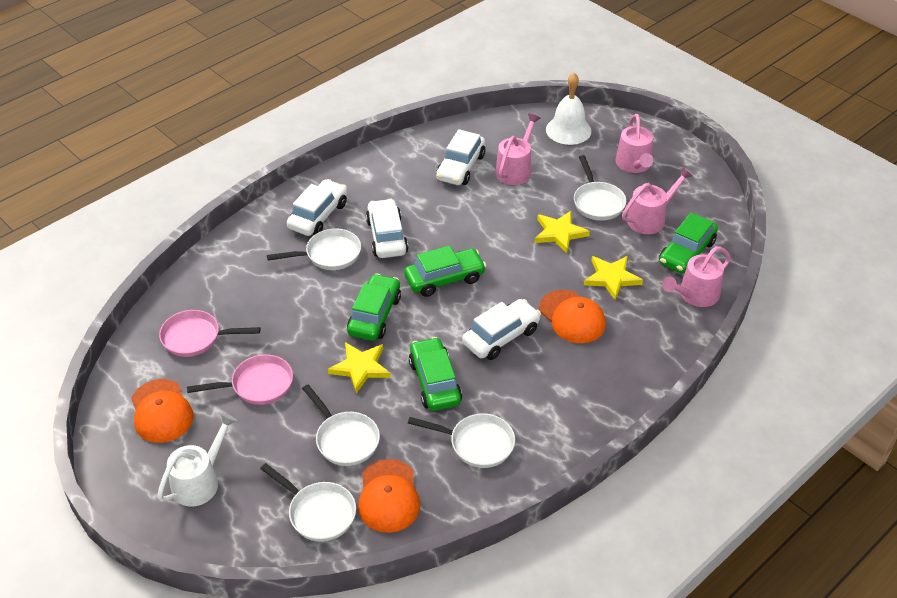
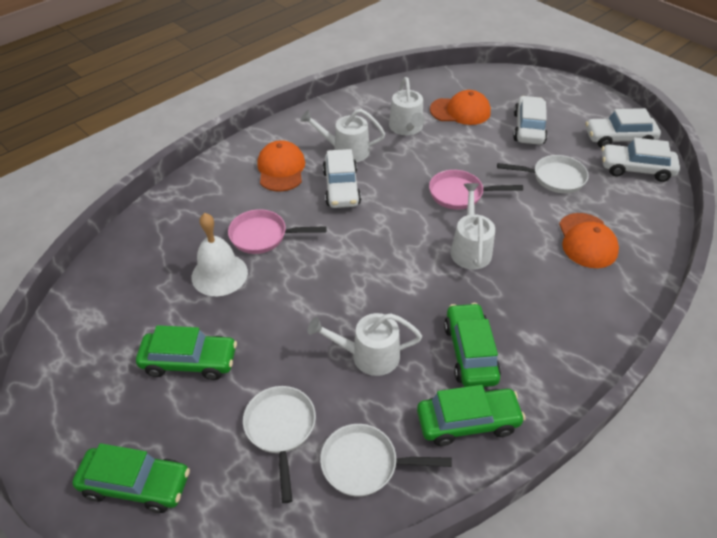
pink watering can: 4 -> 0
white pan: 5 -> 3
white watering can: 1 -> 4
yellow star: 3 -> 0

